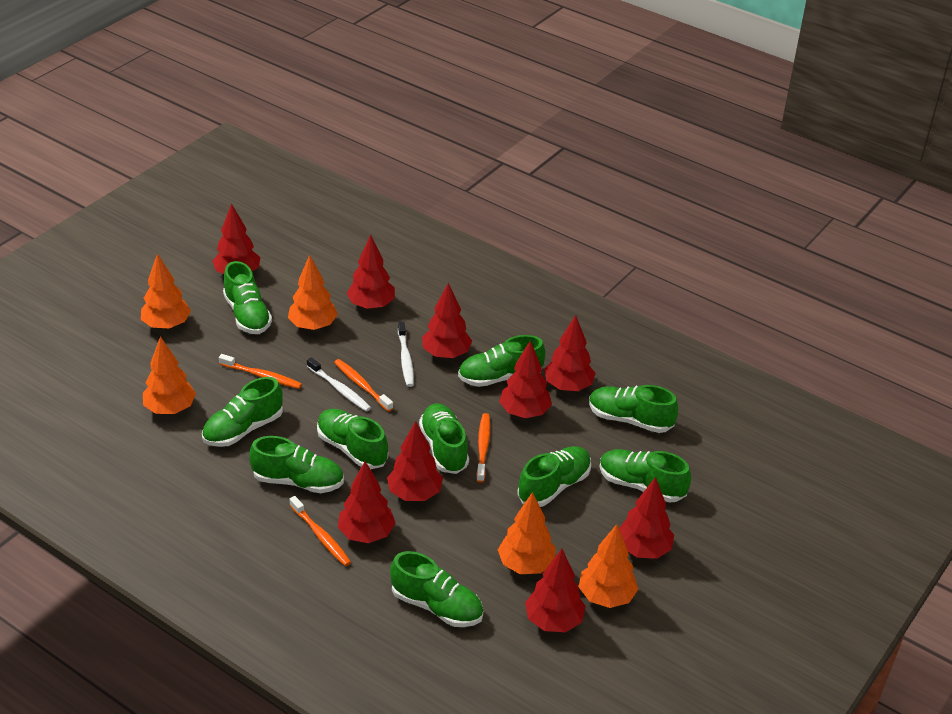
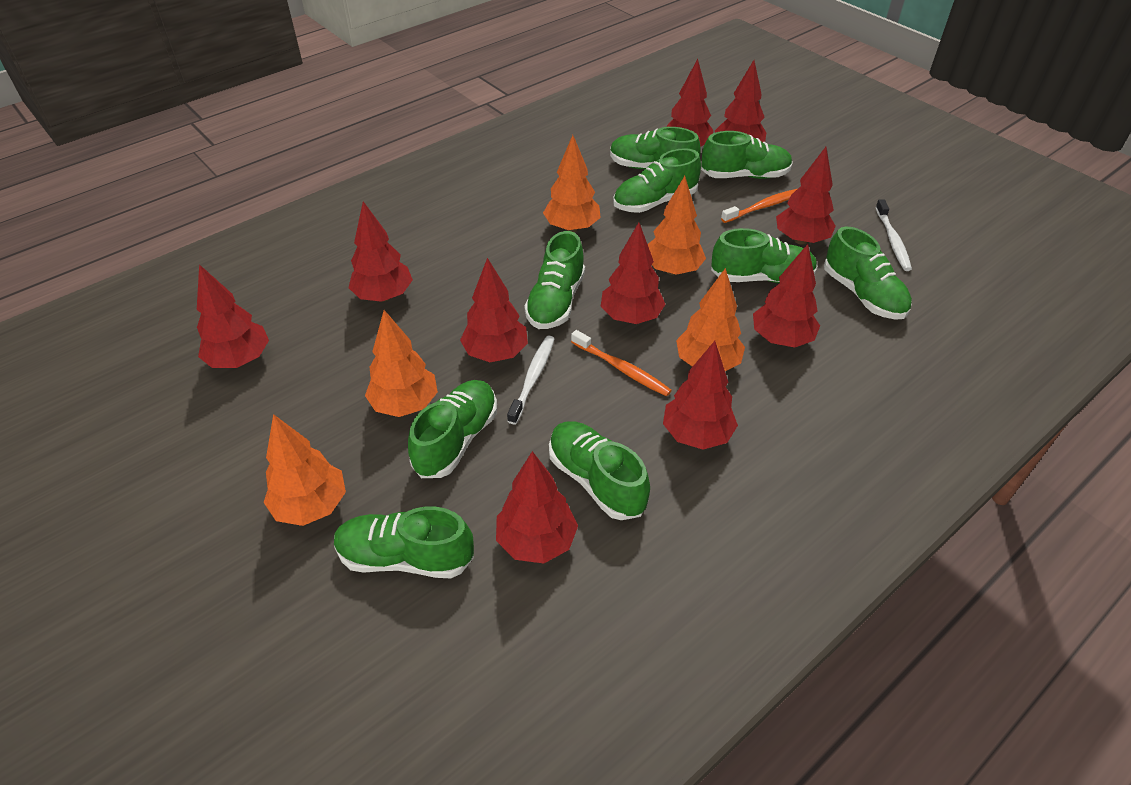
green shoe: 10 -> 9
orange toothbrush: 4 -> 2
red tree: 9 -> 10

